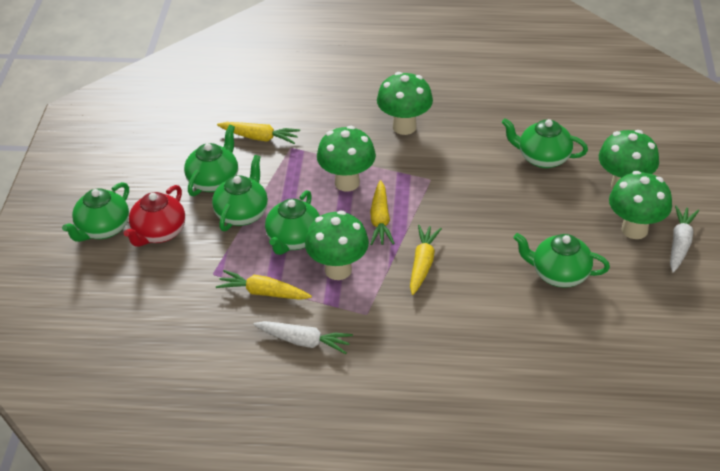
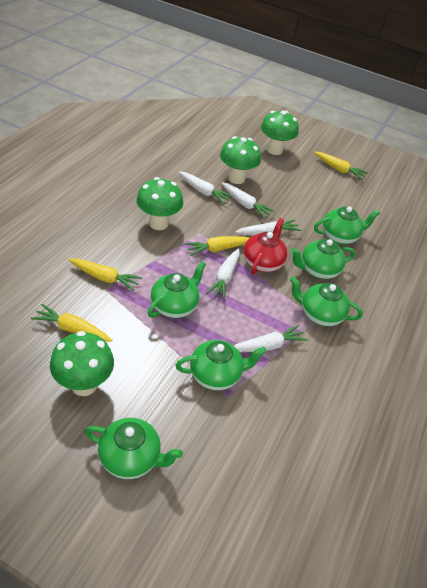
green mushroom: 5 -> 4
white carrot: 2 -> 5

